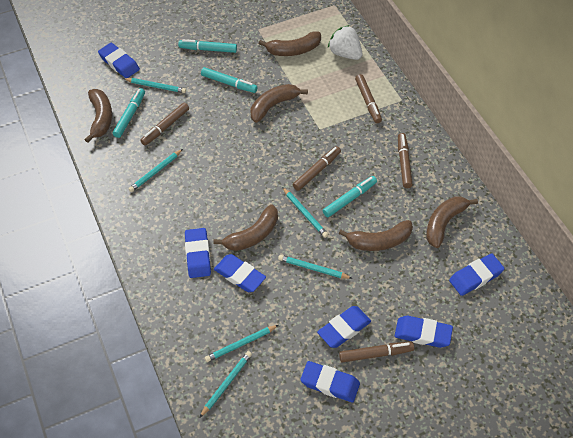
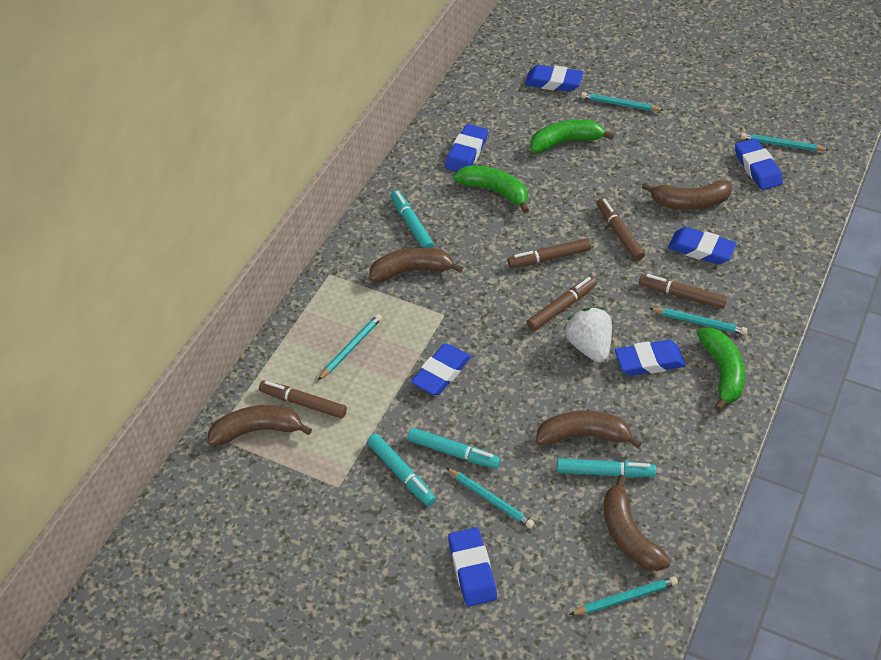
brown banana: 6 -> 5
green banana: 0 -> 3

